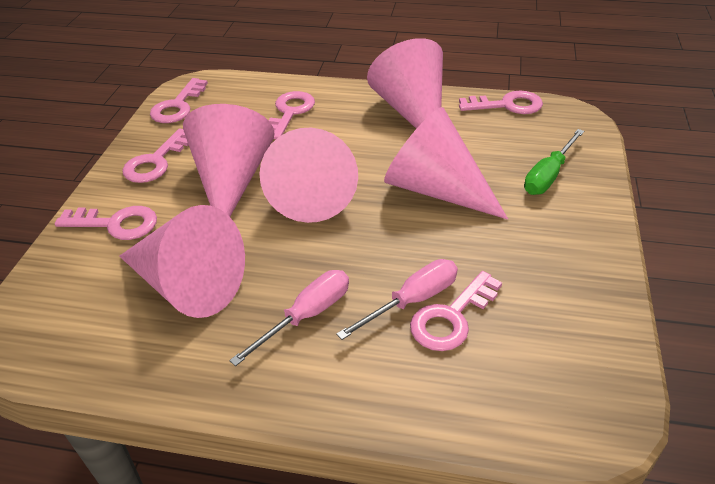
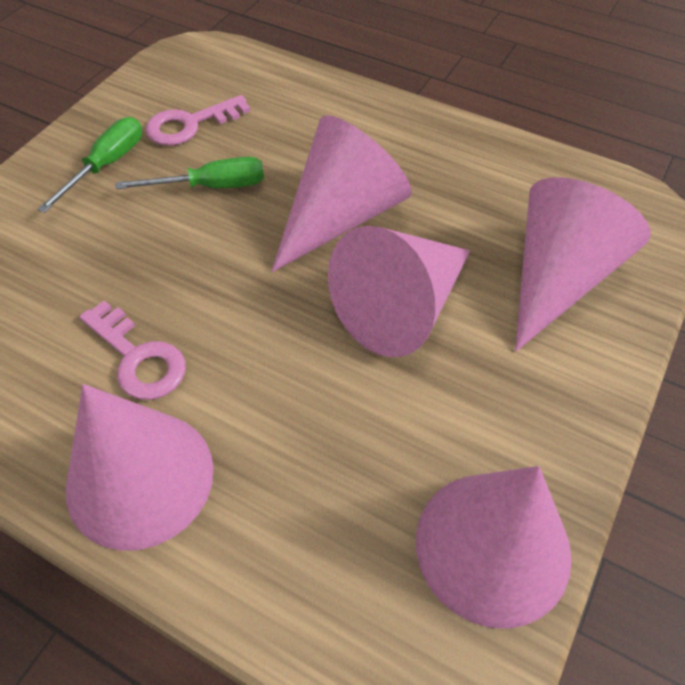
green screwdriver: 1 -> 2
pink key: 6 -> 2
pink screwdriver: 2 -> 0

